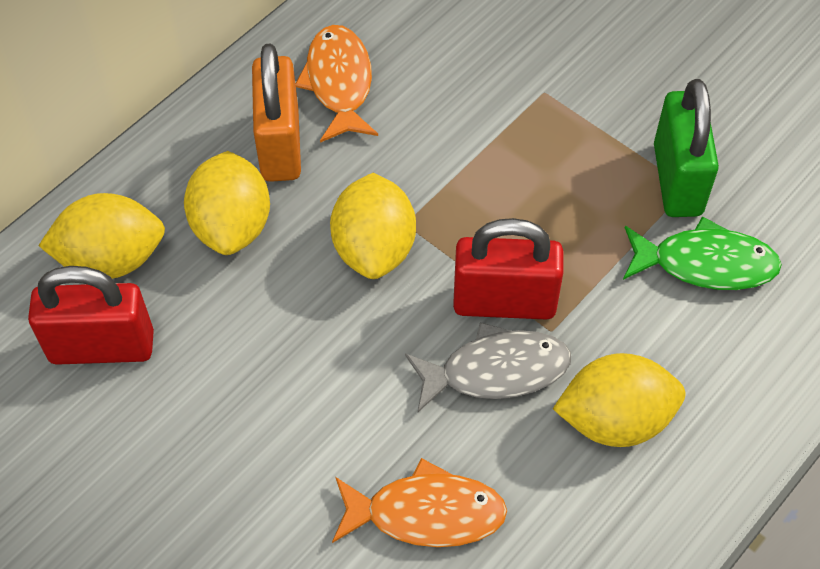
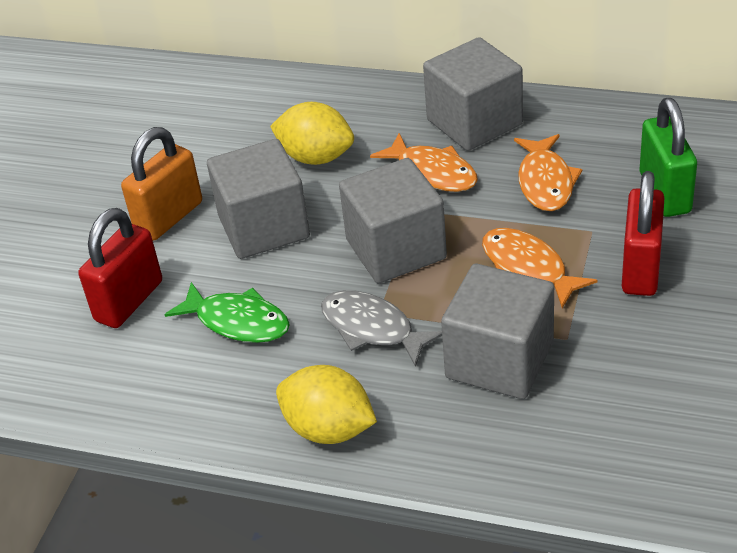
grey cube: 0 -> 4
orange fish: 2 -> 3
yellow lemon: 4 -> 2

